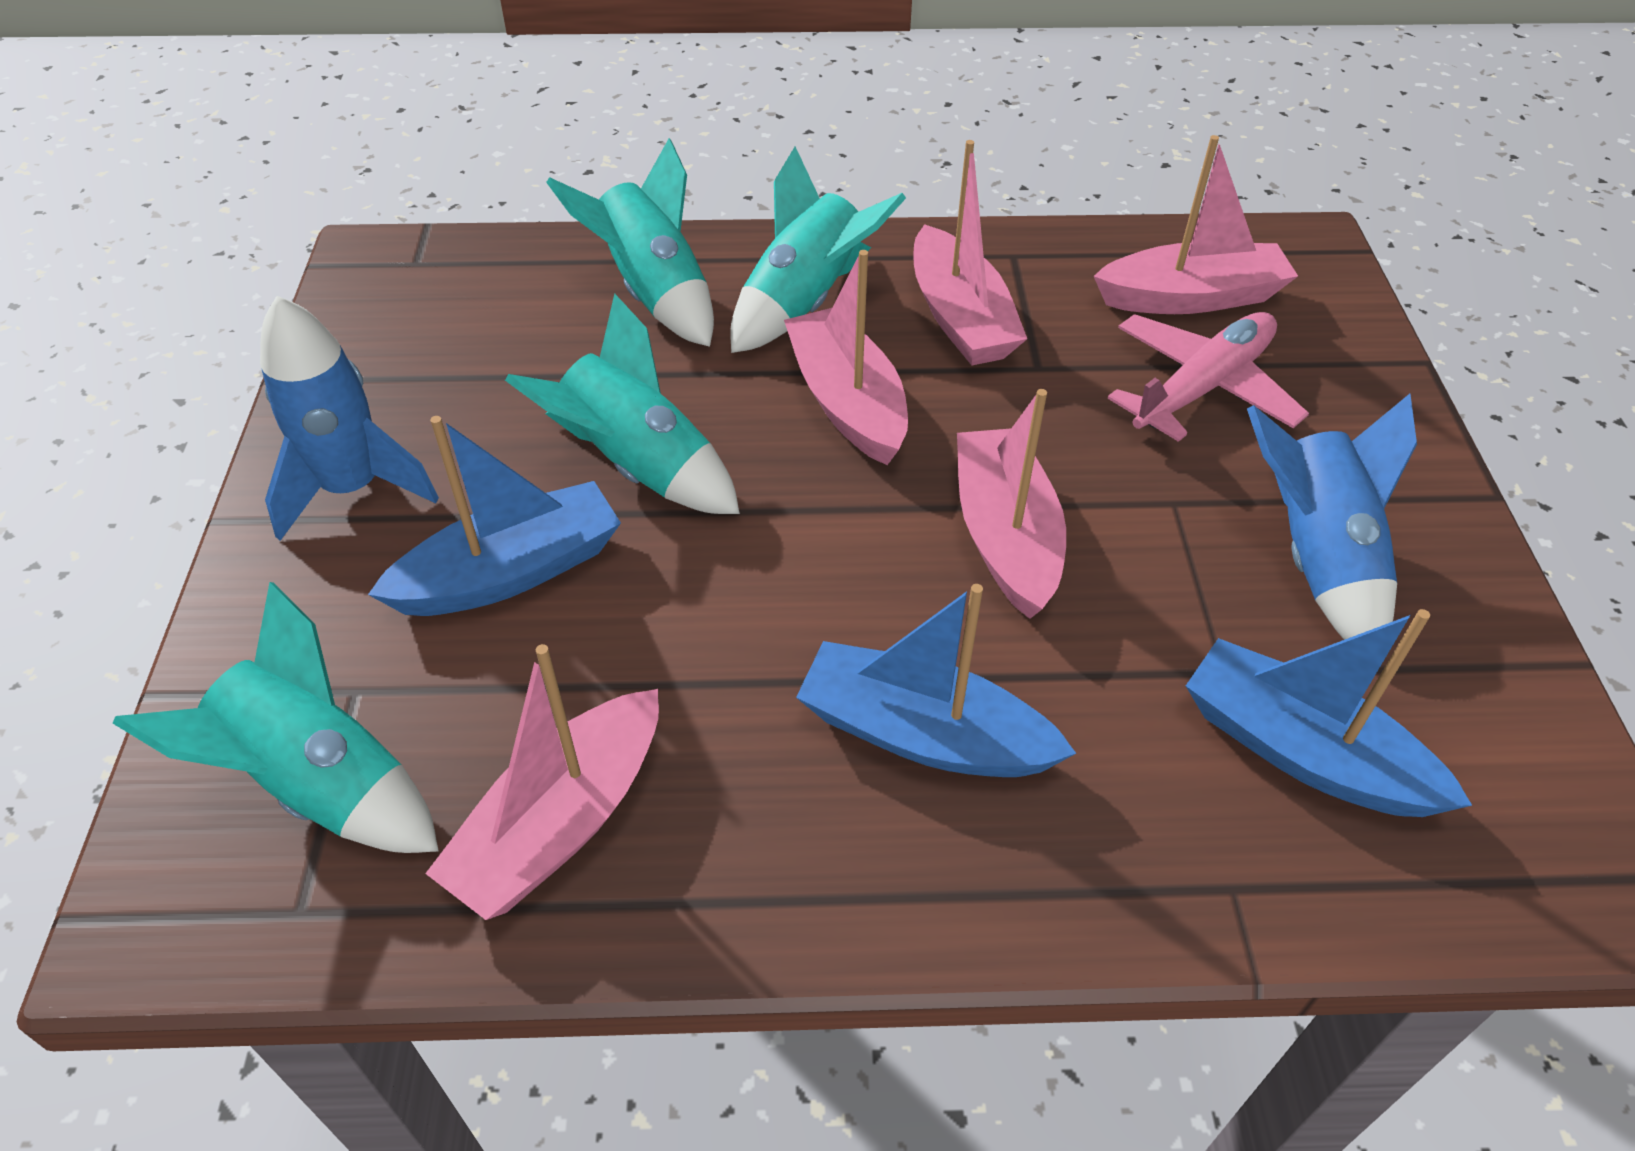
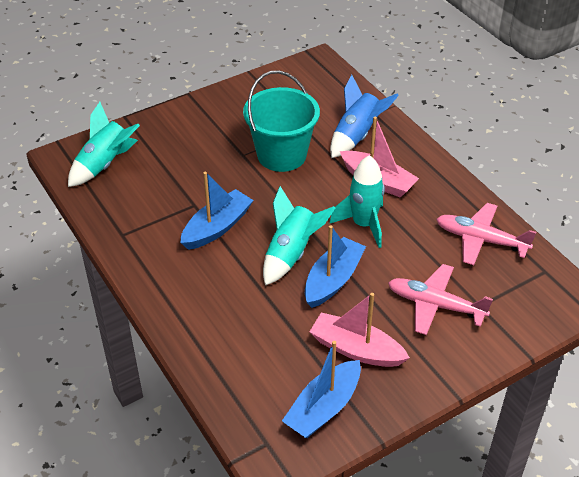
blue rocket: 2 -> 1
pink boat: 5 -> 2
pink plane: 1 -> 2
turquoise bucket: 0 -> 1
turquoise rocket: 4 -> 3

